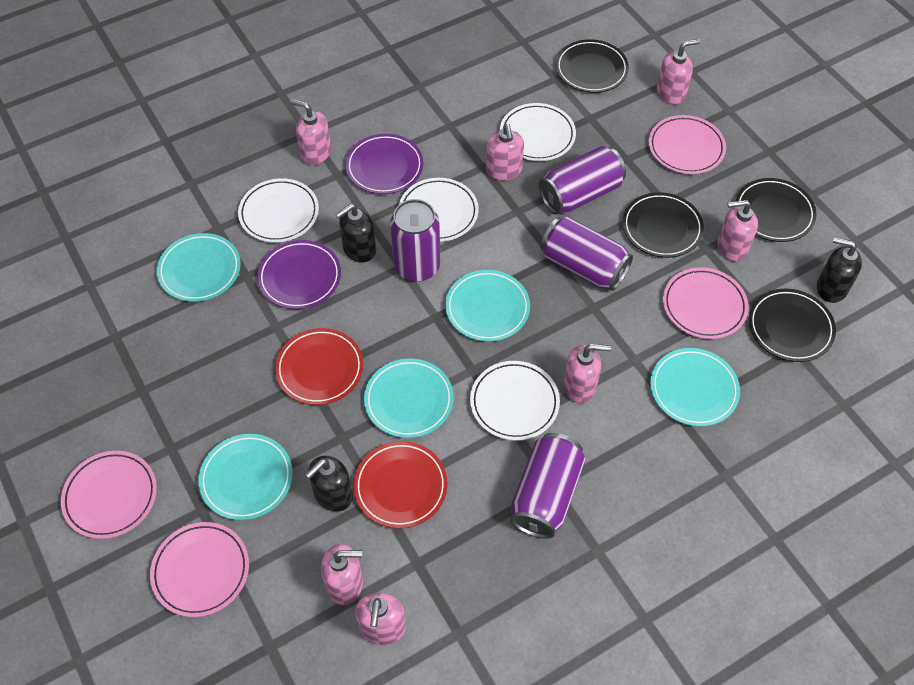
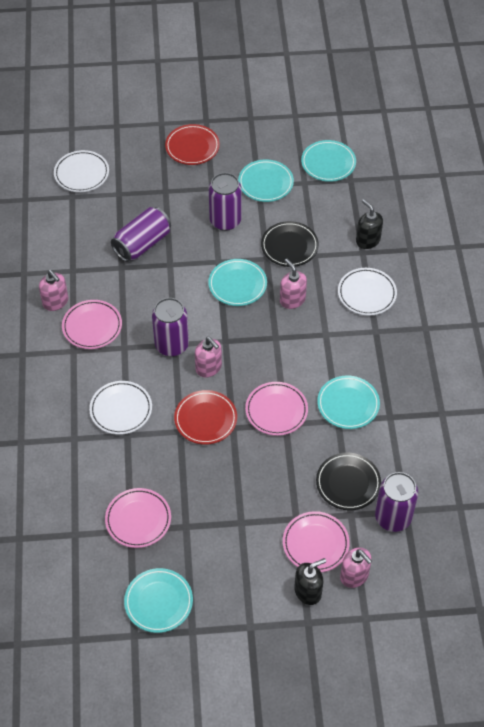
black plate: 4 -> 2
black soap dispenser: 3 -> 2
pink soap dispenser: 7 -> 4
purple plate: 2 -> 0
white plate: 4 -> 3

